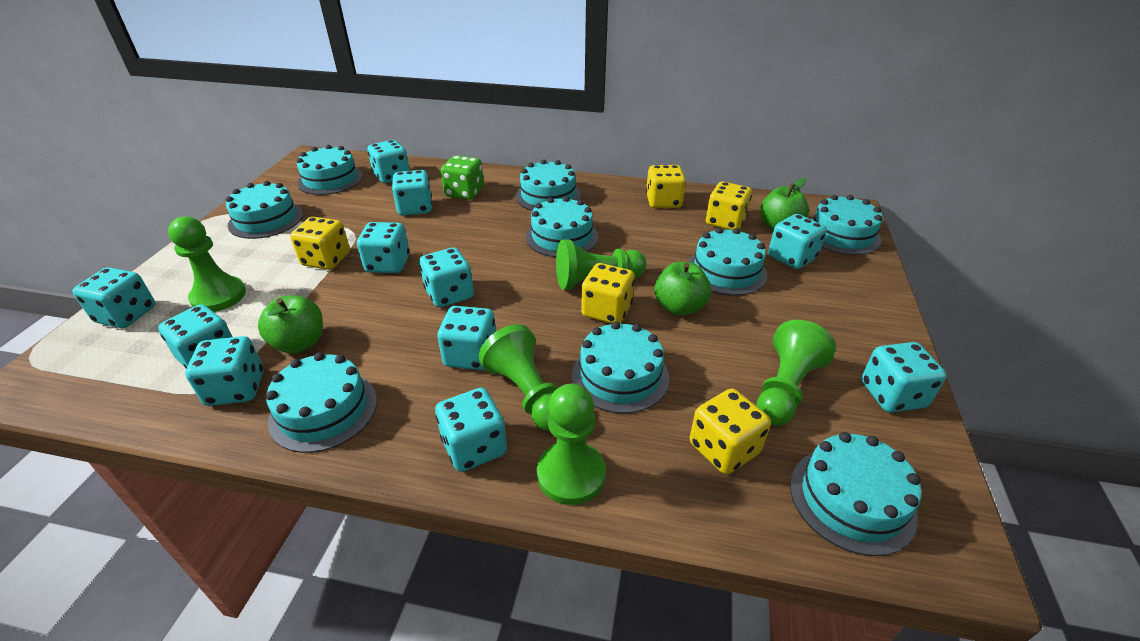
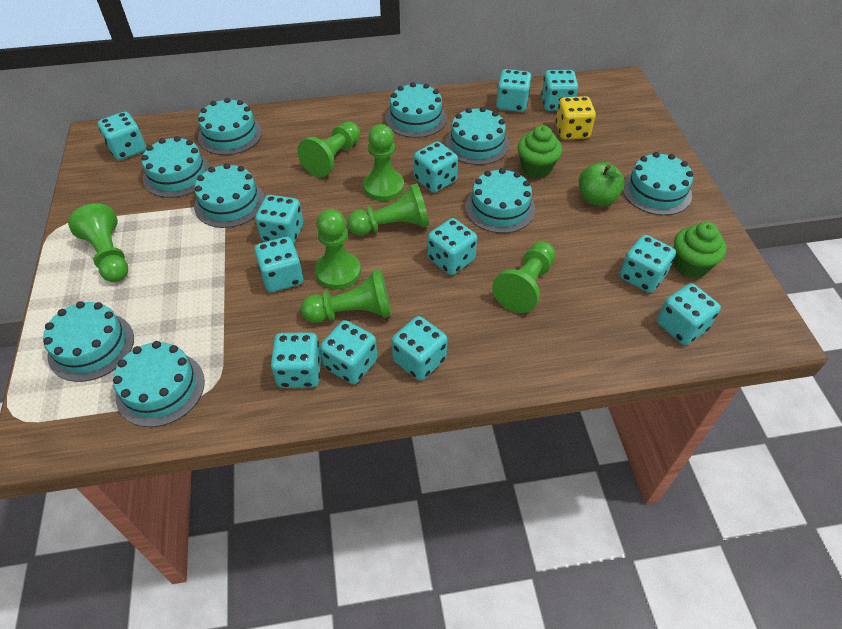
green apple: 3 -> 1
green cupcake: 0 -> 2
green dice: 1 -> 0
green pawn: 5 -> 7
turquoise dice: 11 -> 12
yellow dice: 5 -> 1

